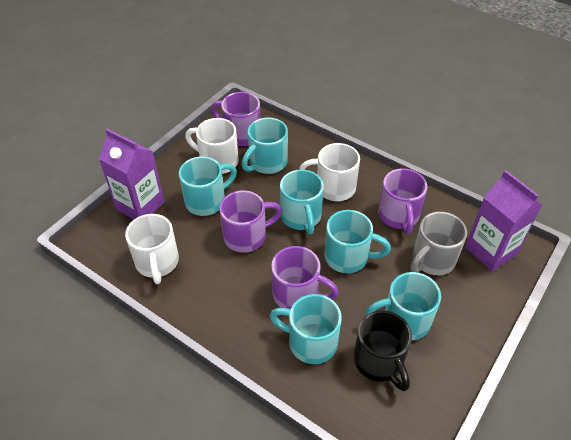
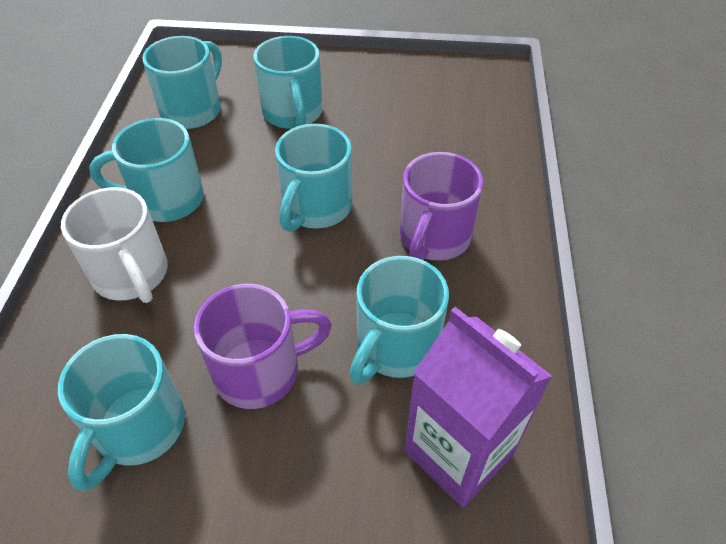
black mug: 1 -> 0
grey mug: 1 -> 0
purple carton: 2 -> 1
purple mug: 4 -> 2
white mug: 3 -> 1

